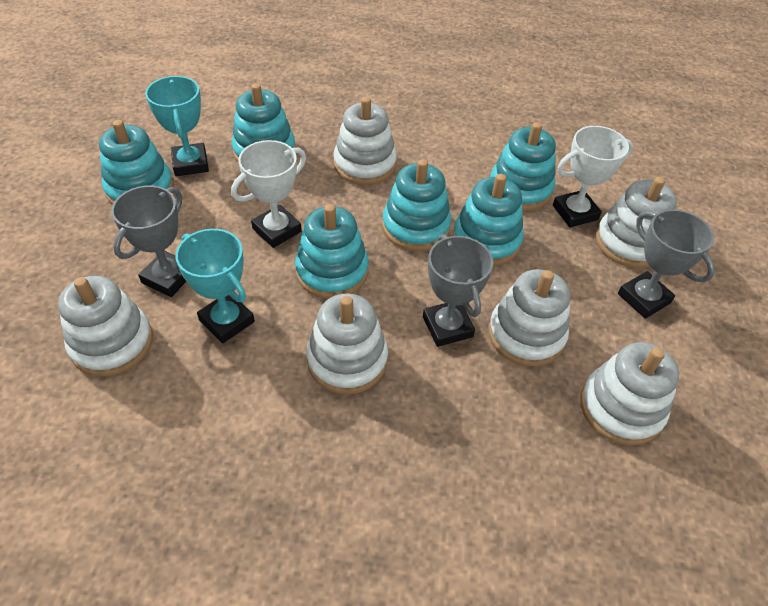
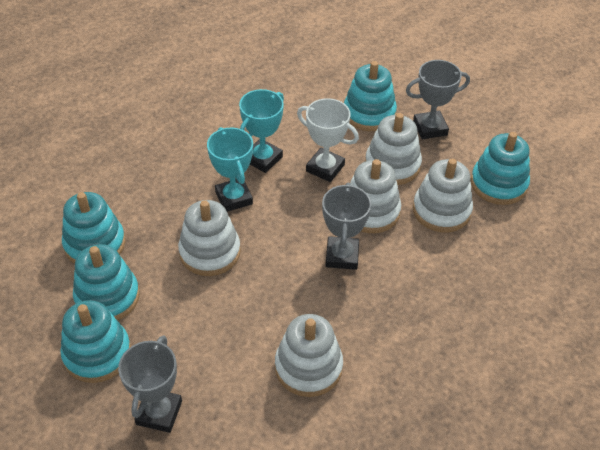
turquoise stacking toy: 6 -> 5
white stacking toy: 6 -> 5
white trophy: 2 -> 1

